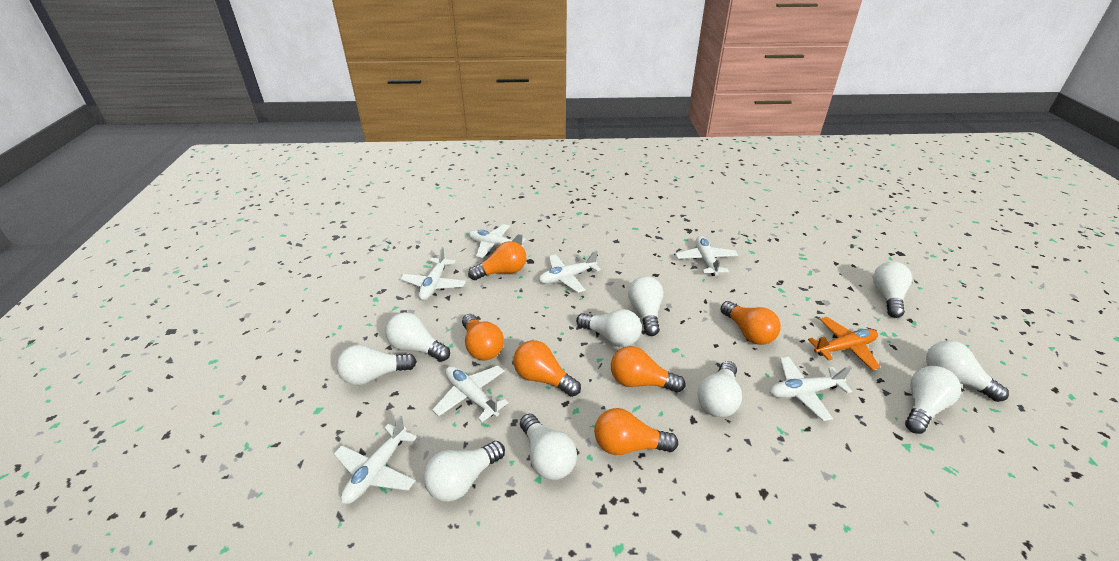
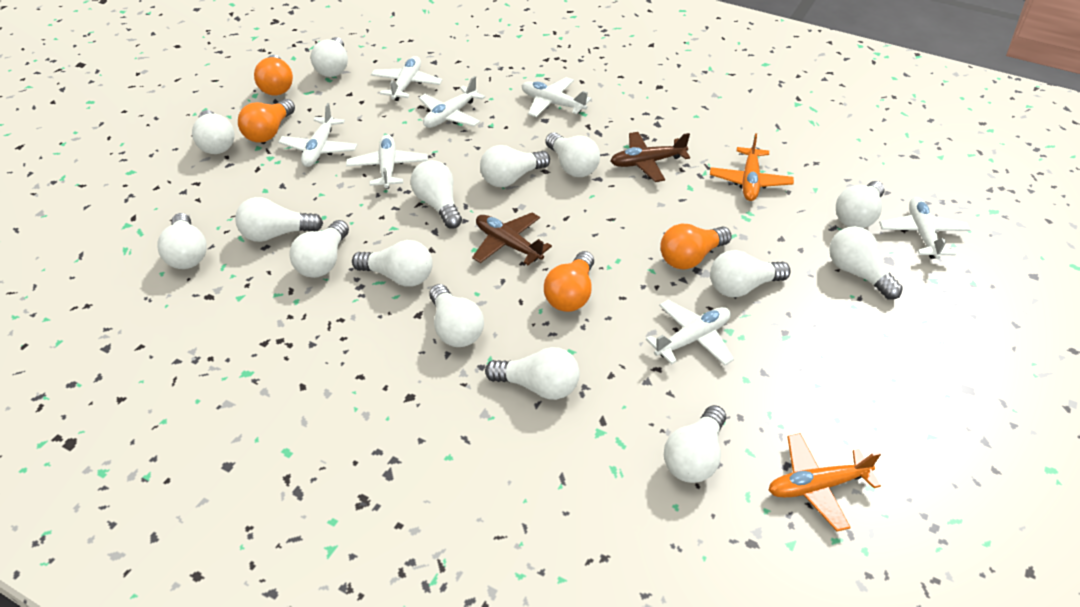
brown plane: 0 -> 2
orange light bulb: 6 -> 4
orange plane: 1 -> 2
white light bulb: 10 -> 15

